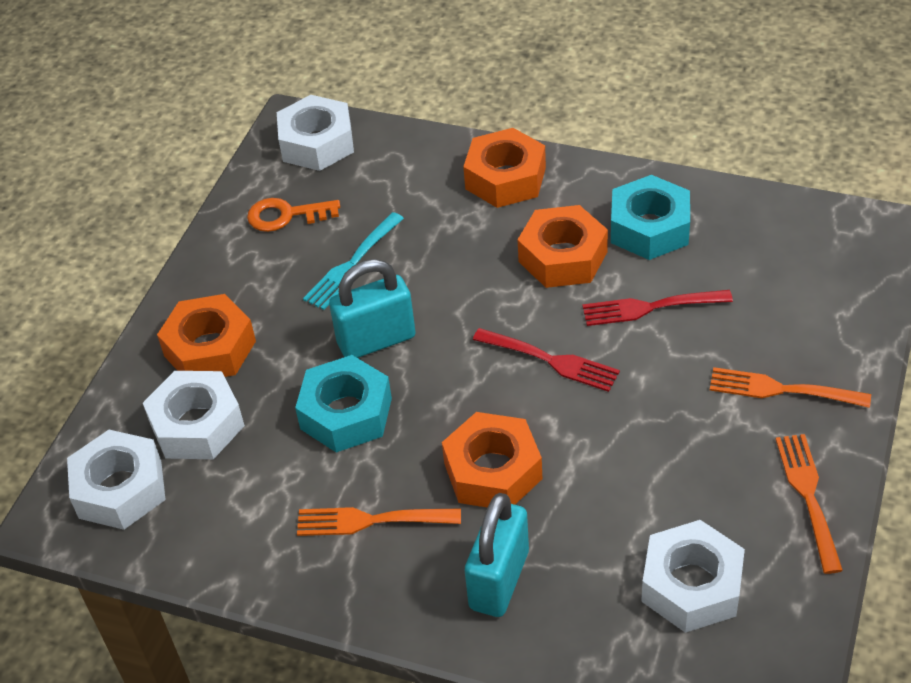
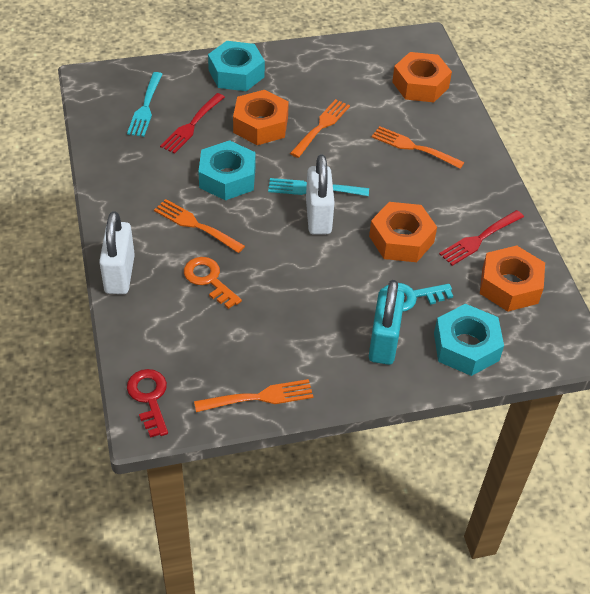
orange fork: 3 -> 4
red key: 0 -> 1
turquoise fork: 1 -> 2
turquoise key: 0 -> 1
turquoise nut: 2 -> 3
turquoise padlock: 2 -> 1
white nut: 4 -> 0
white padlock: 0 -> 2

